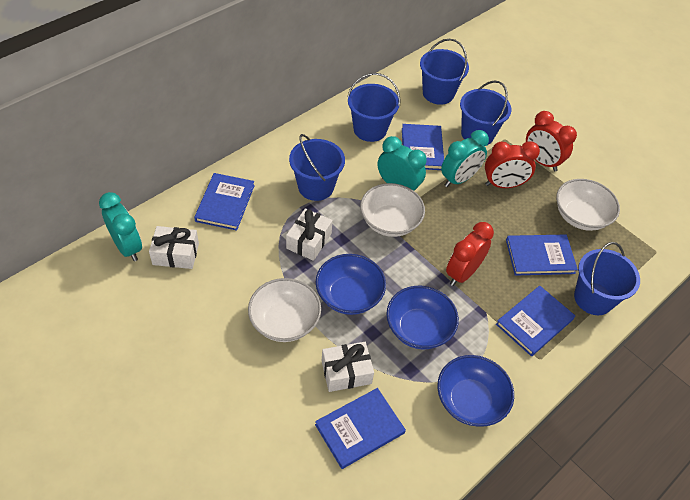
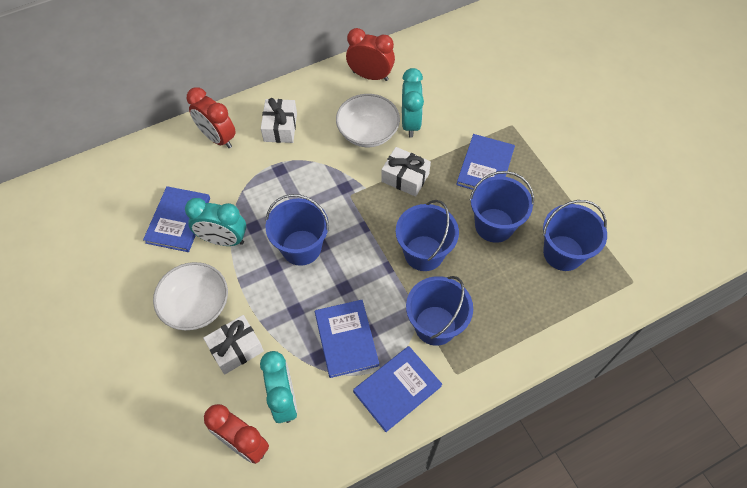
blue book: 5 -> 4
blue bowl: 3 -> 0
white bowl: 3 -> 2

